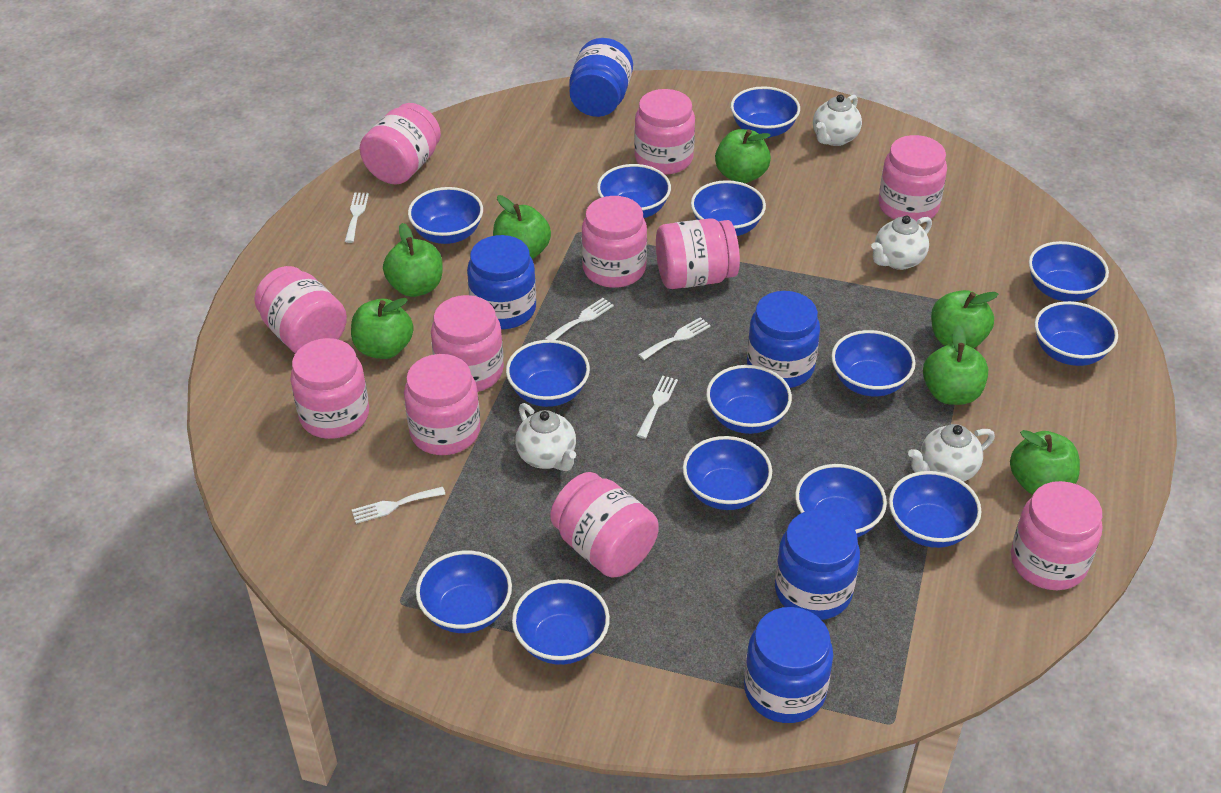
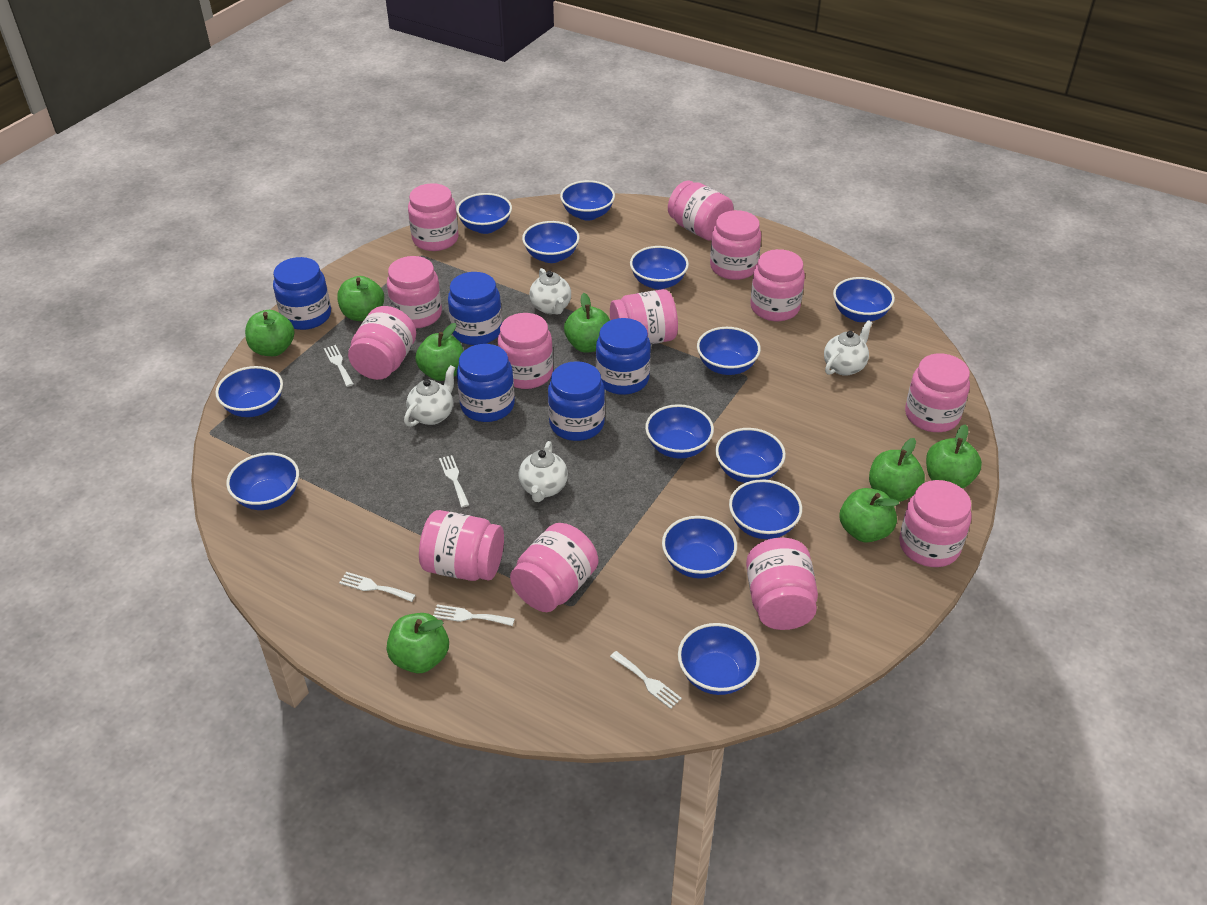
blue bowl: 14 -> 13
green apple: 7 -> 8
pink jar: 11 -> 13

